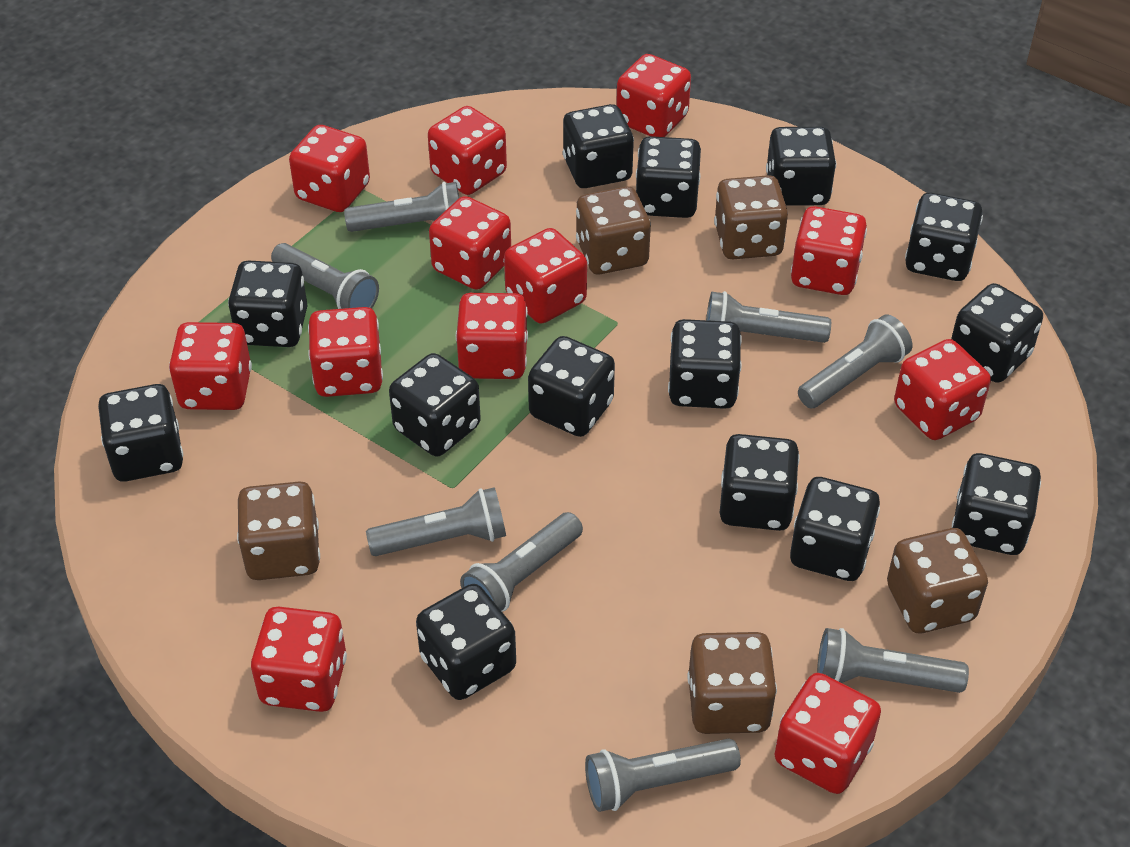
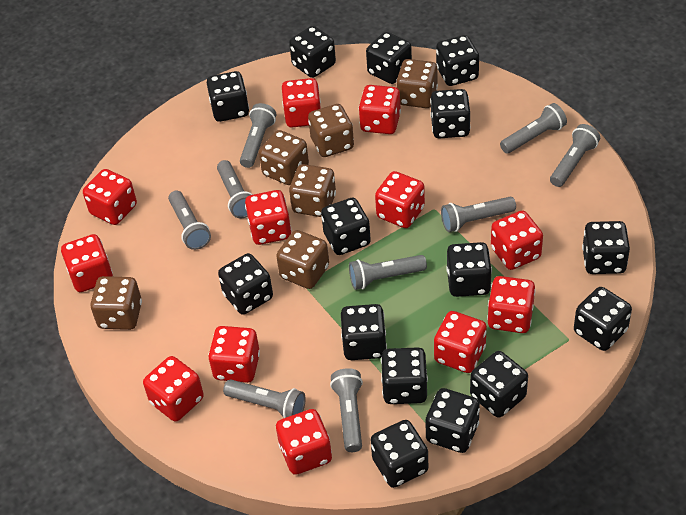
black dice: 14 -> 15
brown dice: 5 -> 6
grey flashlight: 8 -> 9

